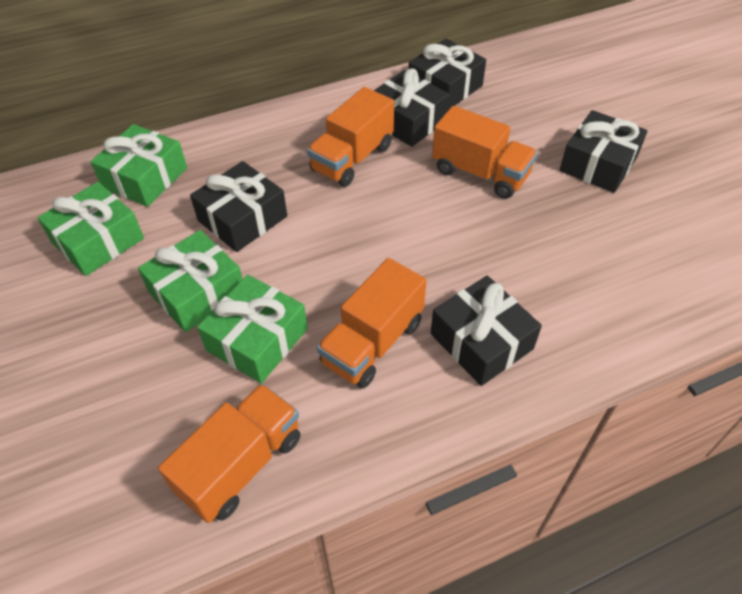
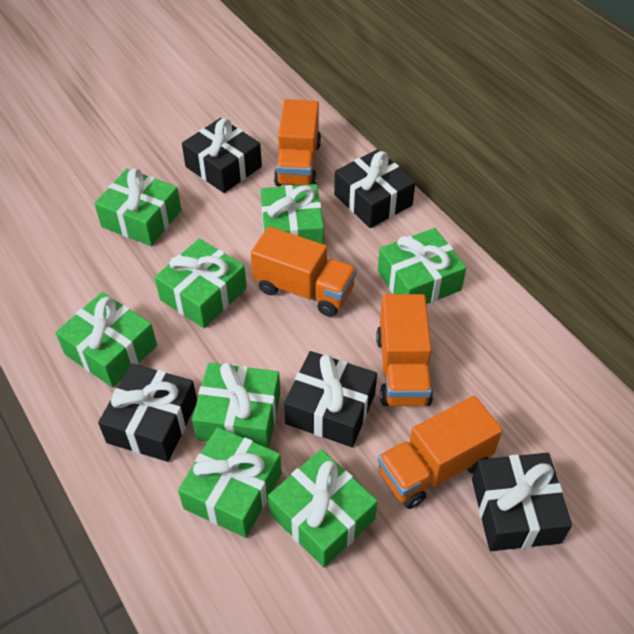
green gift: 4 -> 8

